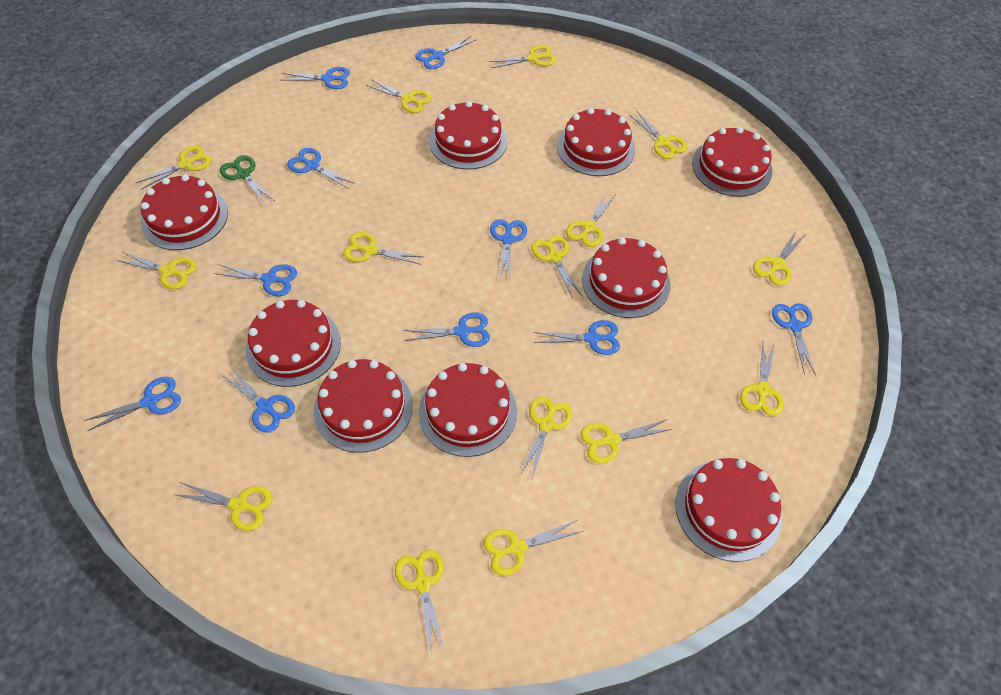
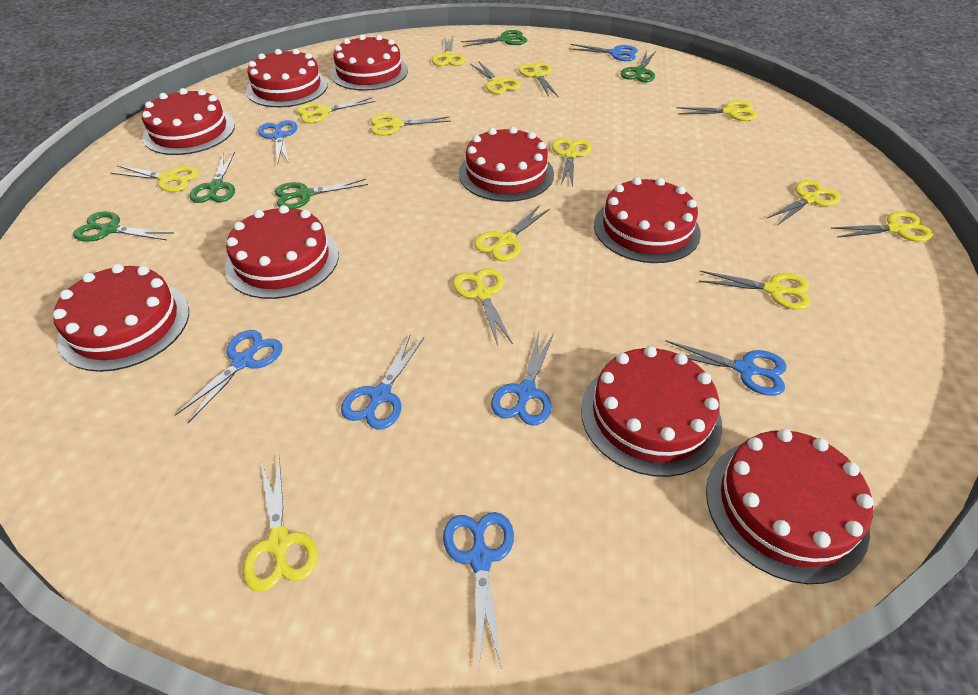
blue scissors: 10 -> 7
green scissors: 1 -> 5
yellow scissors: 15 -> 14

